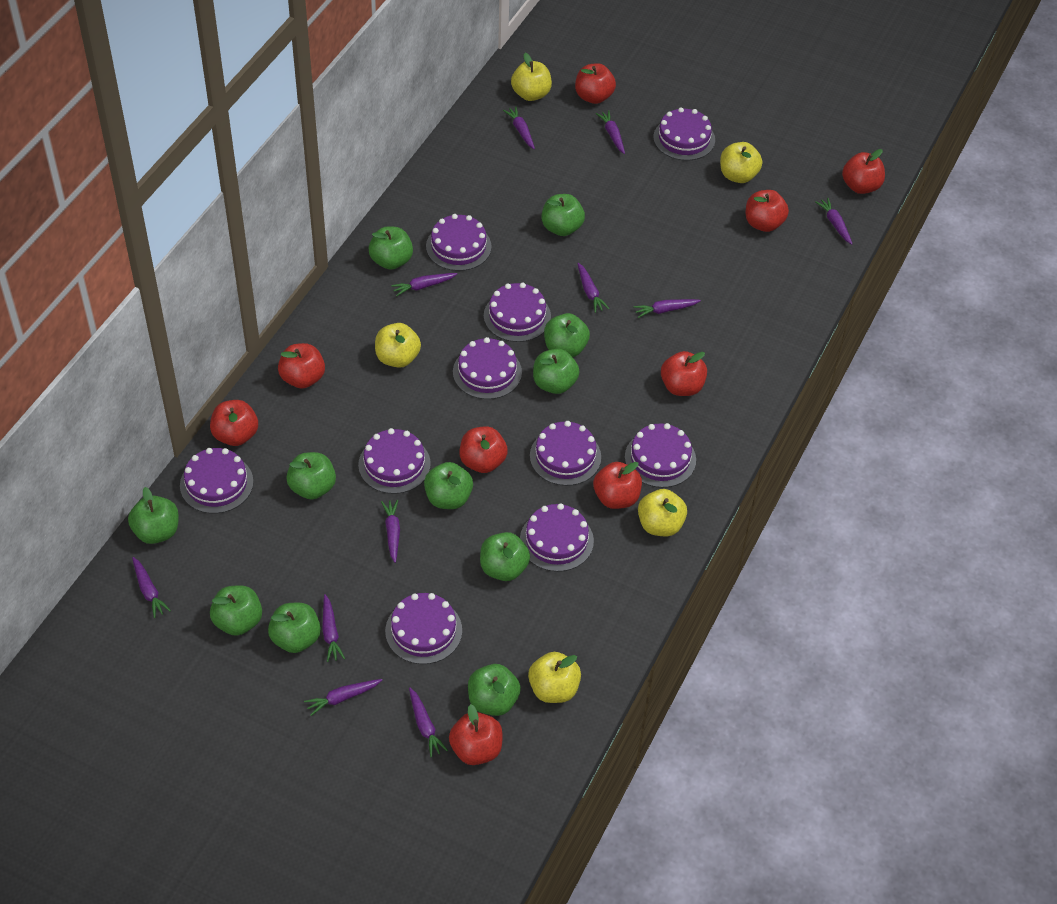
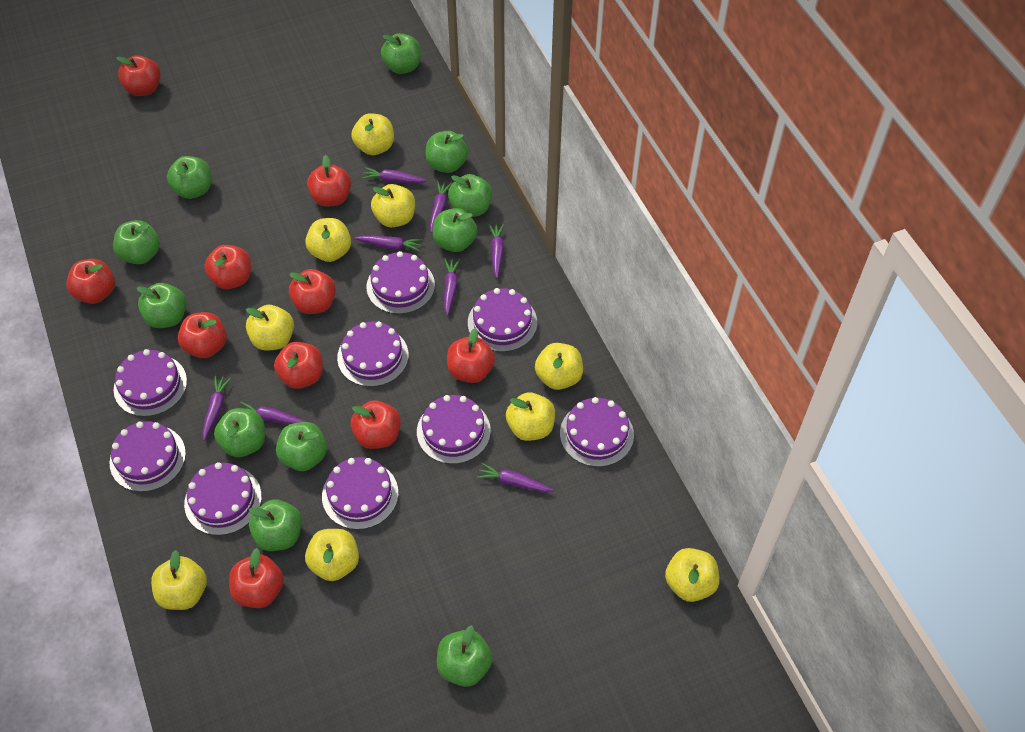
purple cake: 10 -> 9
purple carrot: 11 -> 8
red apple: 9 -> 10
yellow apple: 5 -> 9

